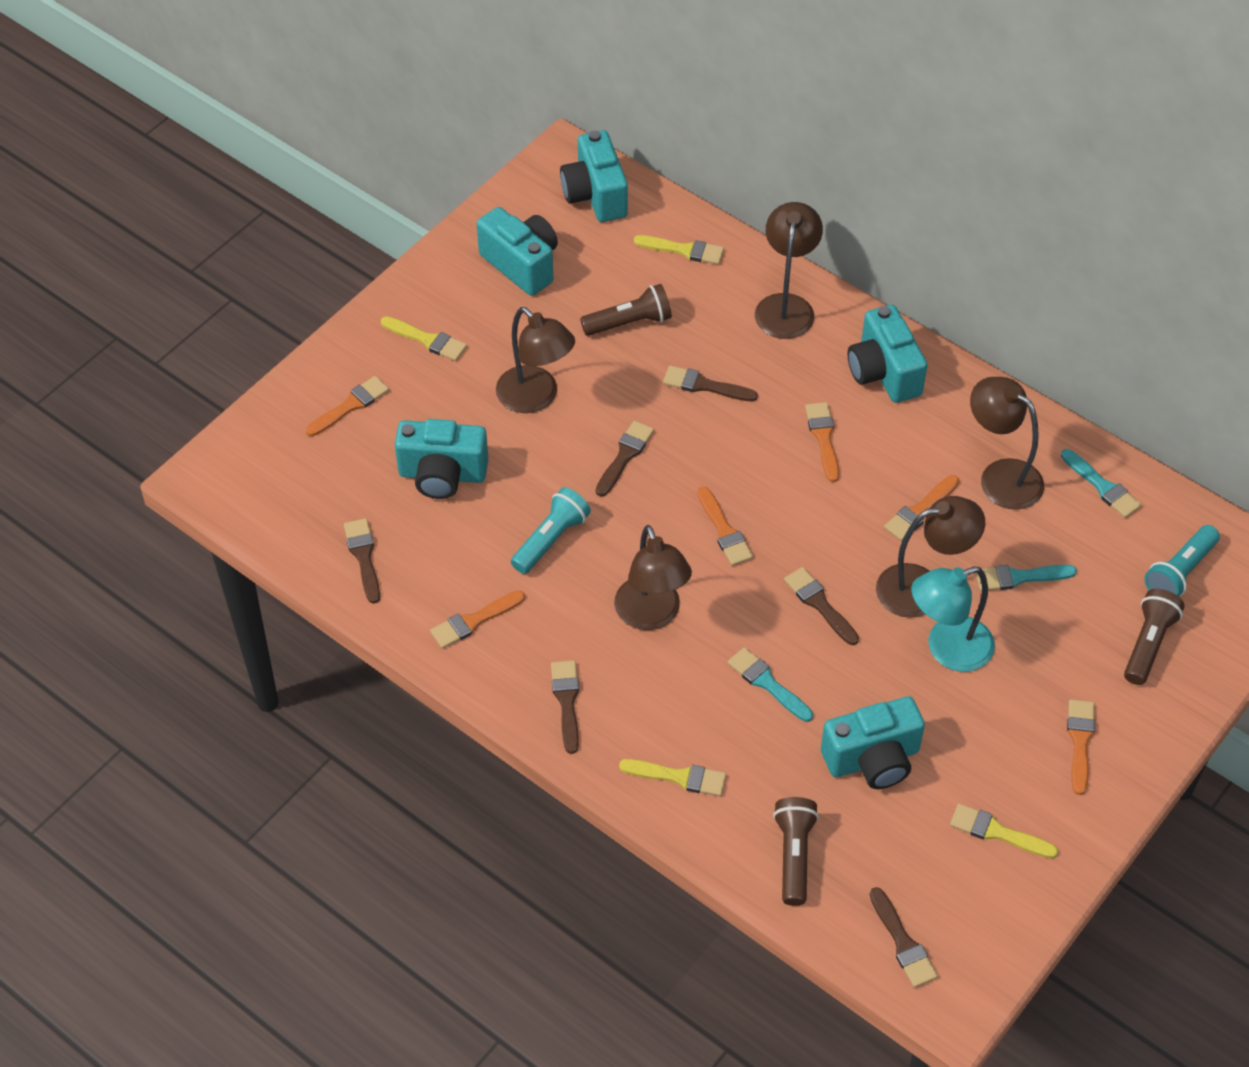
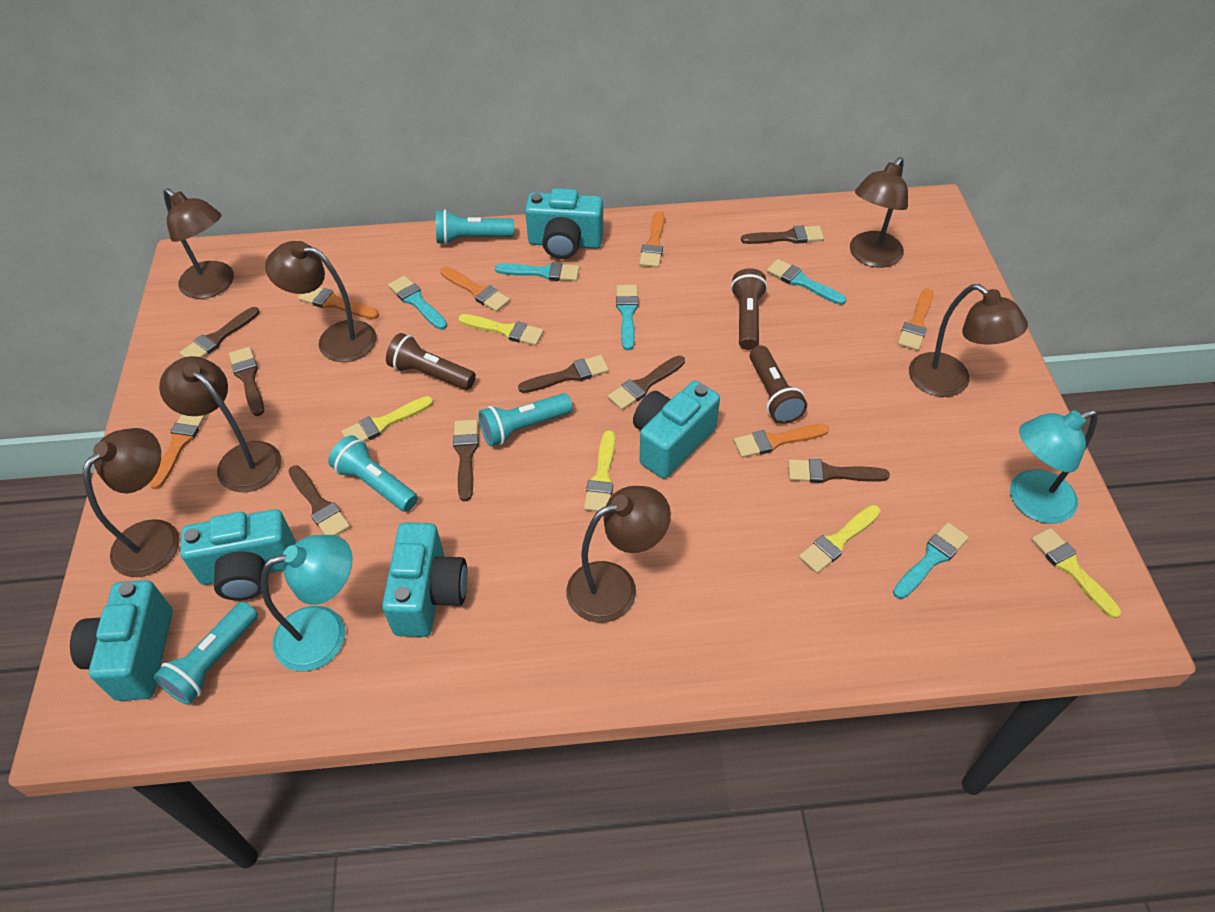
brown brush: 6 -> 8
brown lamp: 5 -> 7
turquoise brush: 3 -> 5
turquoise flashlight: 2 -> 4
turquoise lamp: 1 -> 2
yellow brush: 4 -> 5

